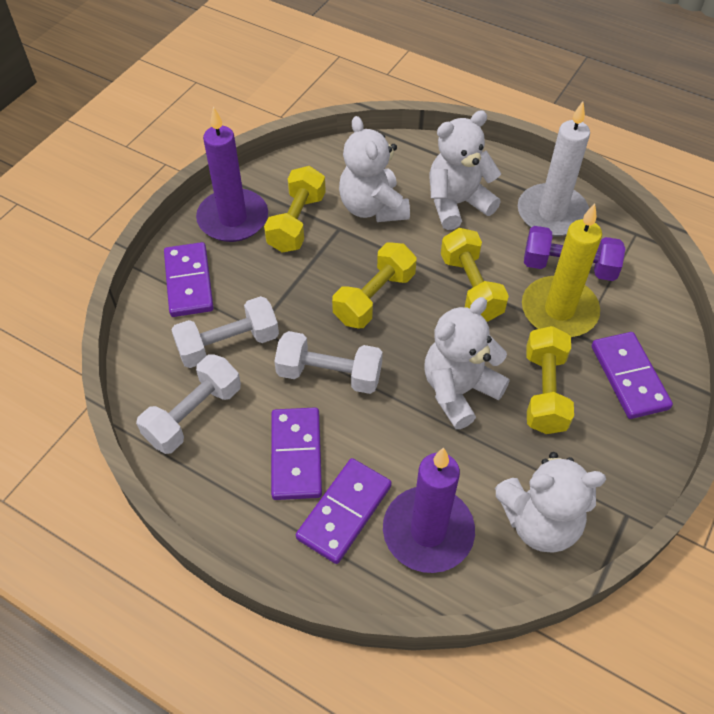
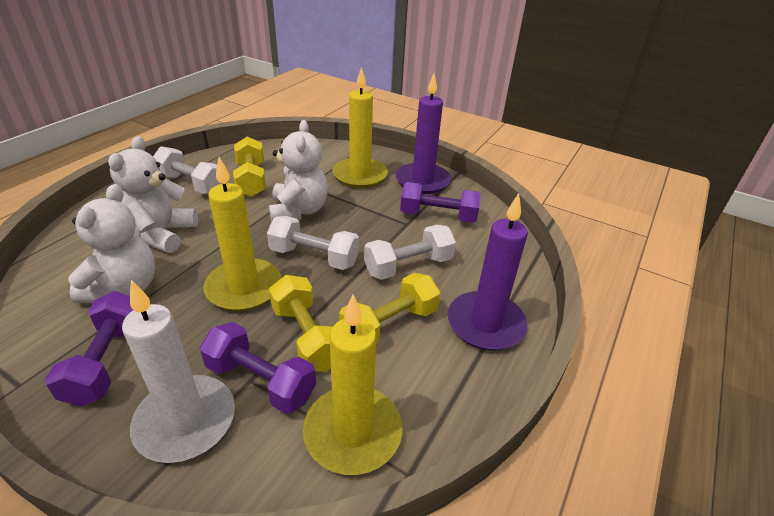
purple domino: 4 -> 0
purple dumbbell: 1 -> 3
white teddy bear: 4 -> 3
yellow candle: 1 -> 3
yellow dumbbell: 4 -> 3

